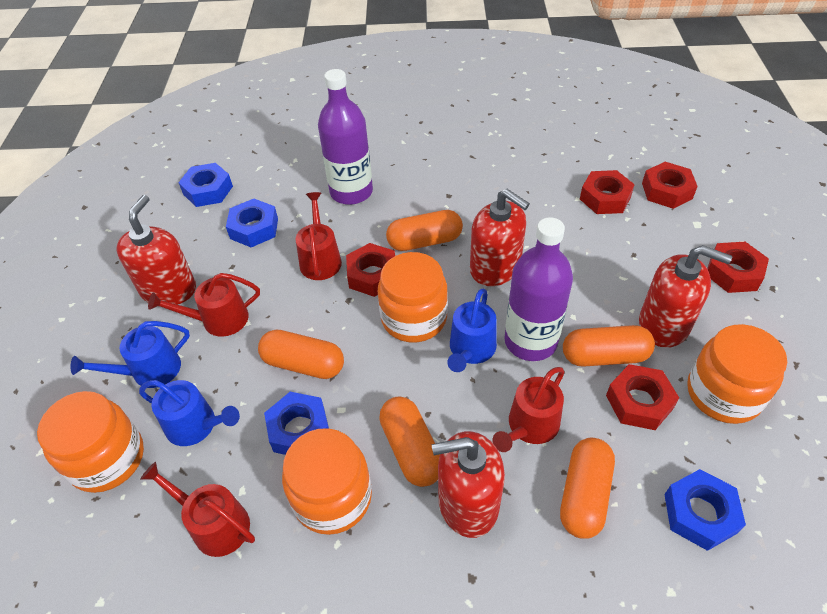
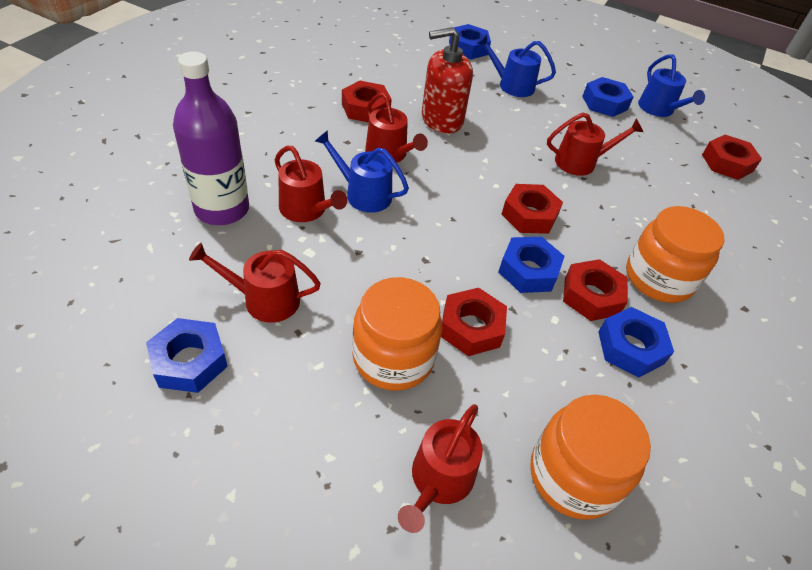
blue nut: 4 -> 5
orange capsule: 5 -> 0
orange jar: 4 -> 3
purple bottle: 2 -> 1
red soap dispenser: 4 -> 1
red watering can: 4 -> 5

